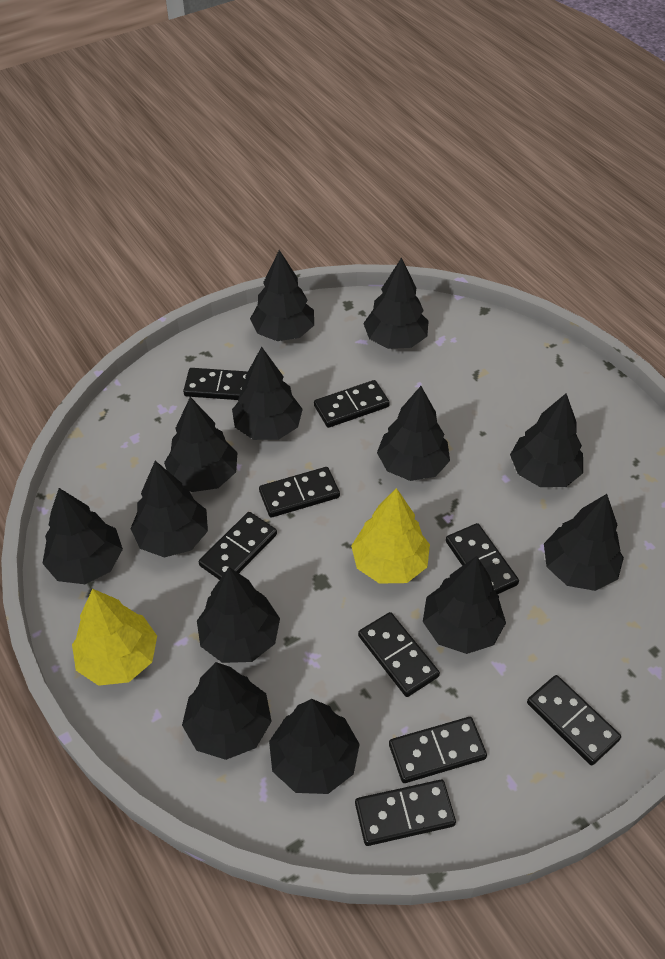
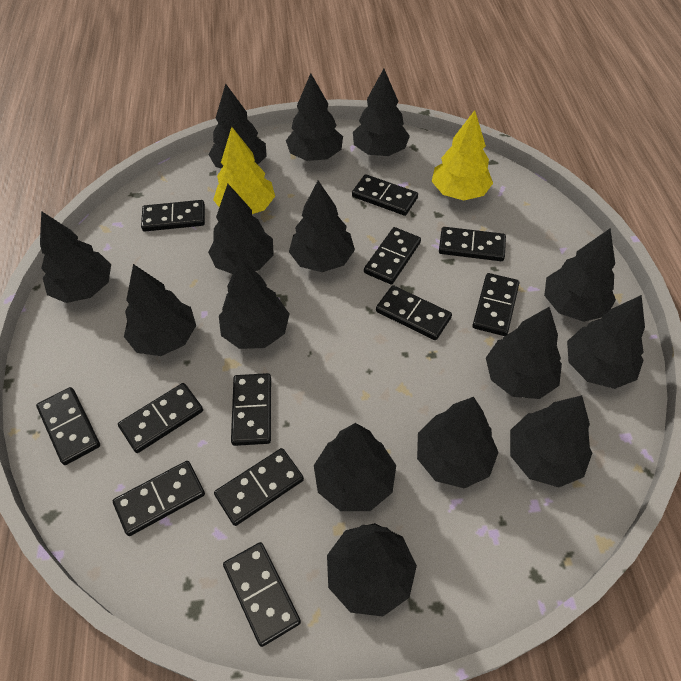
black domino: 9 -> 12
black tree: 13 -> 15

